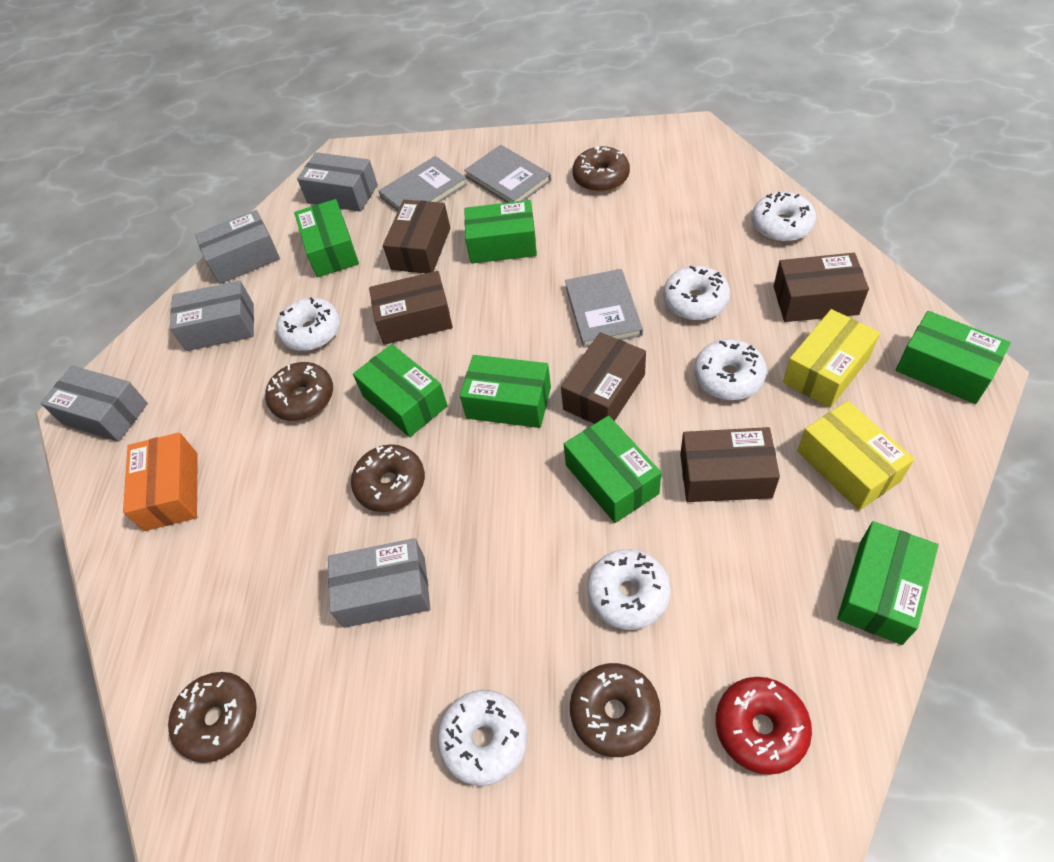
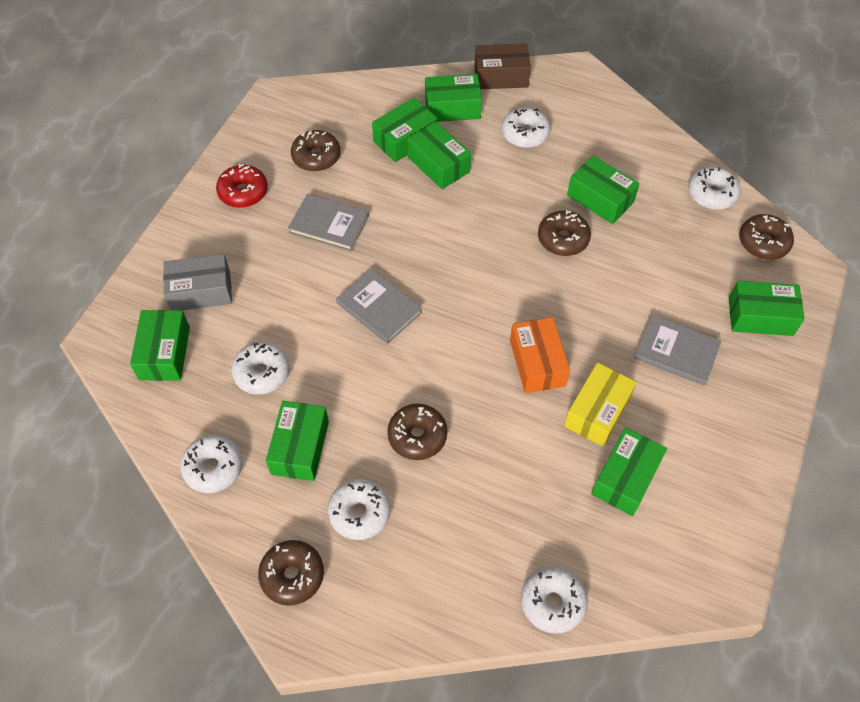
brown box: 5 -> 1
green box: 7 -> 8
grey box: 5 -> 1
yellow box: 2 -> 1

